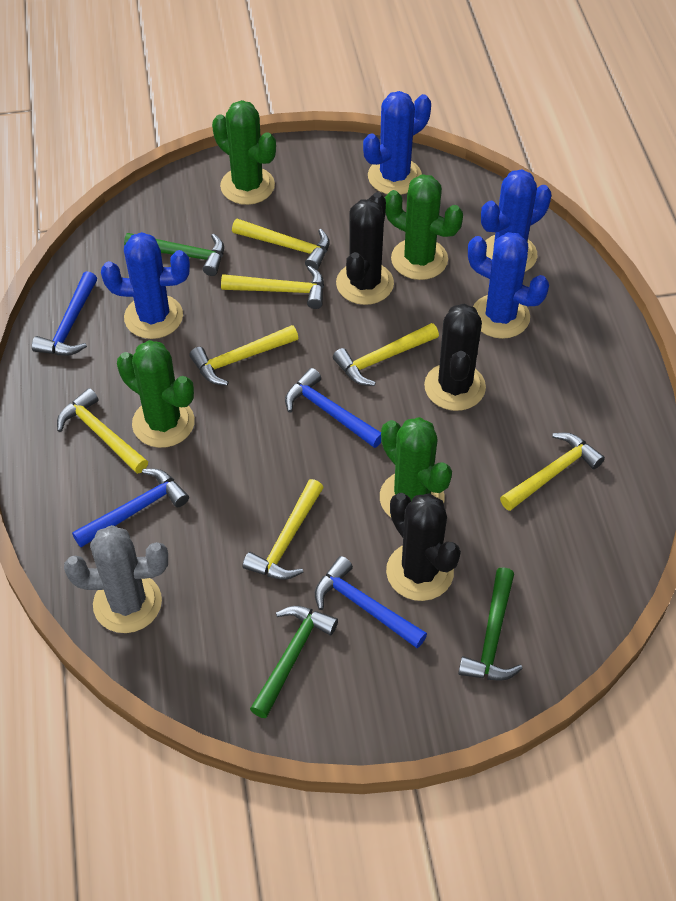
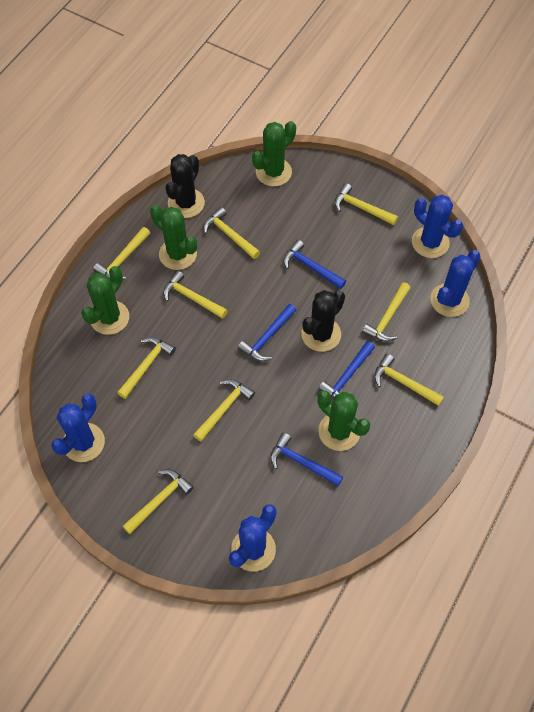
black cactus: 3 -> 2
green hammer: 3 -> 0
grey cactus: 1 -> 0
yellow hammer: 7 -> 9

